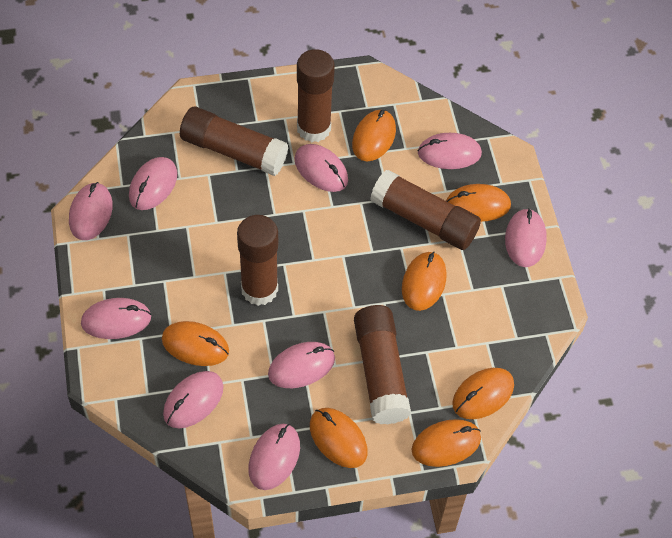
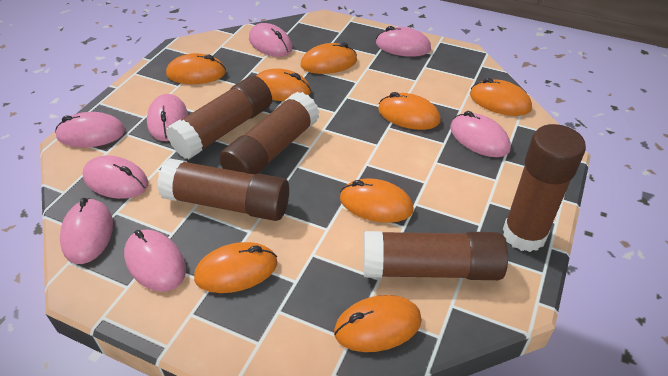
orange mouse: 7 -> 8
pink mouse: 9 -> 8

